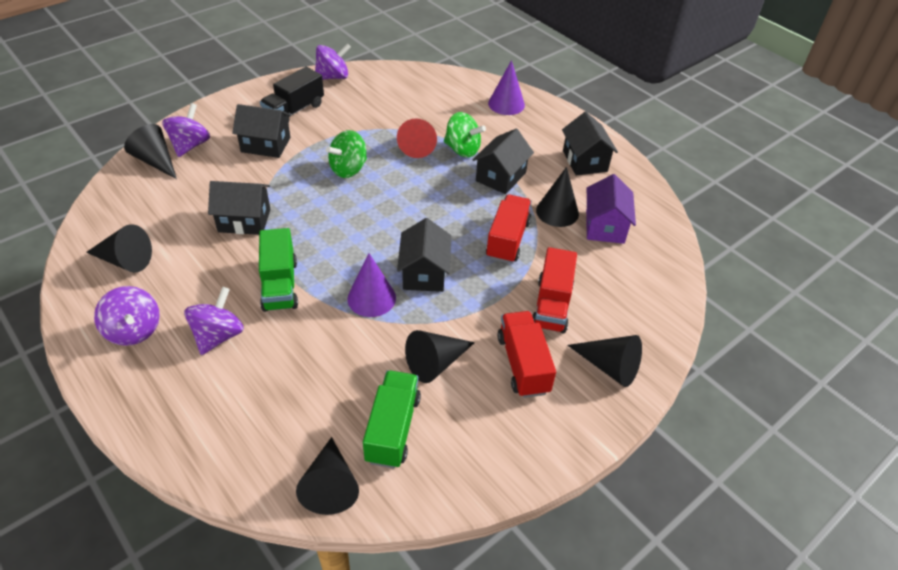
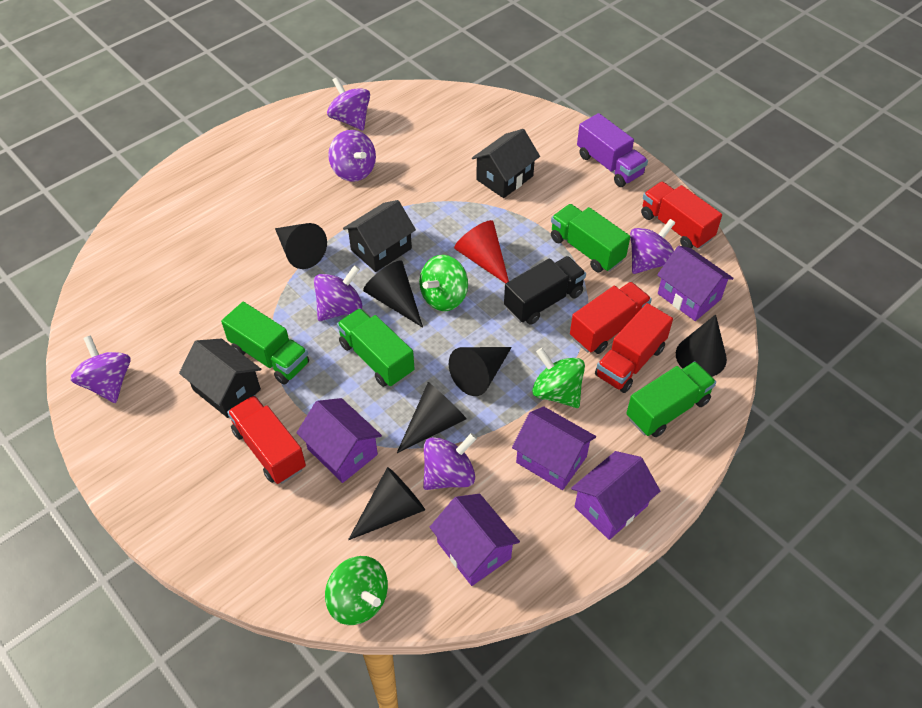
black house: 5 -> 3
green spinning top: 2 -> 3
green truck: 2 -> 4
purple cone: 2 -> 0
purple house: 1 -> 5
purple spinning top: 4 -> 6
purple truck: 0 -> 1
red truck: 3 -> 4

